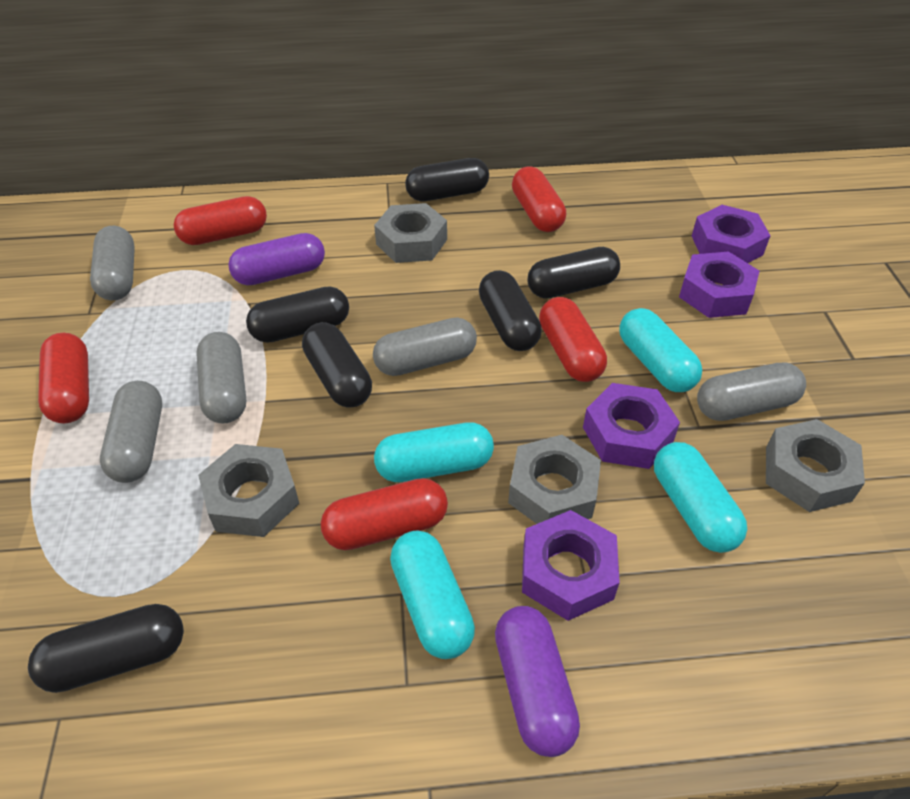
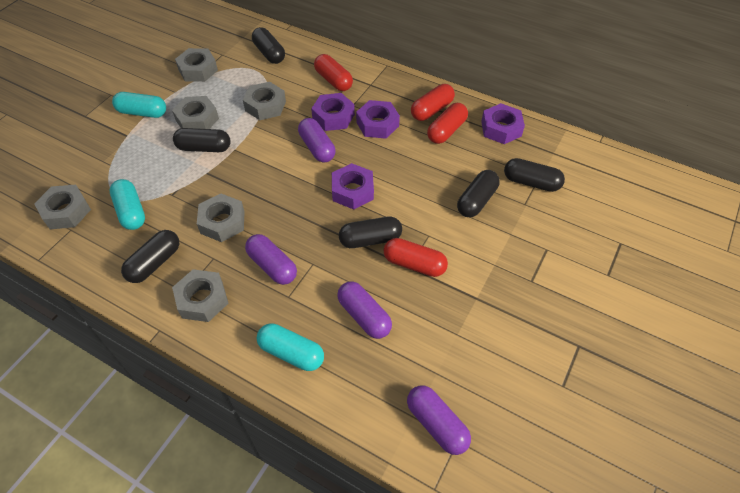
grey capsule: 5 -> 0
grey nut: 4 -> 6
purple capsule: 2 -> 4
red capsule: 5 -> 4
turquoise capsule: 4 -> 3

